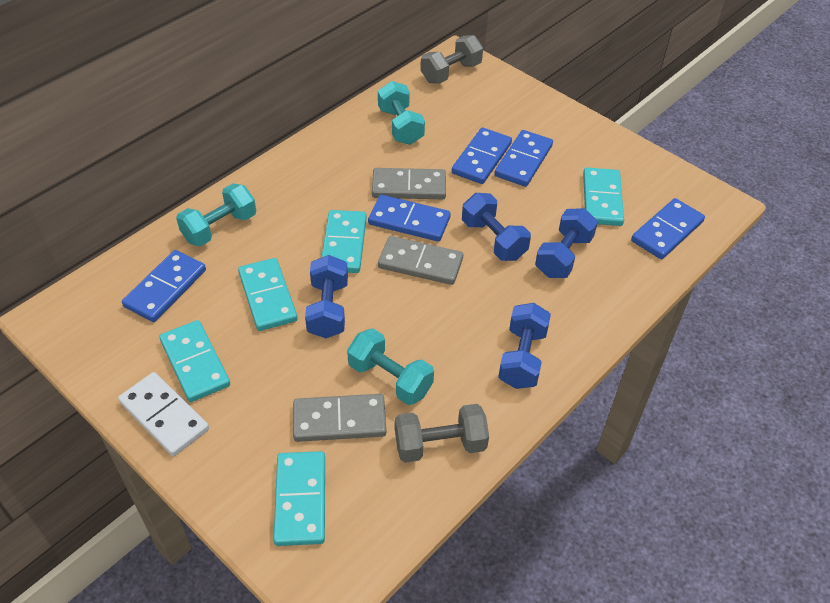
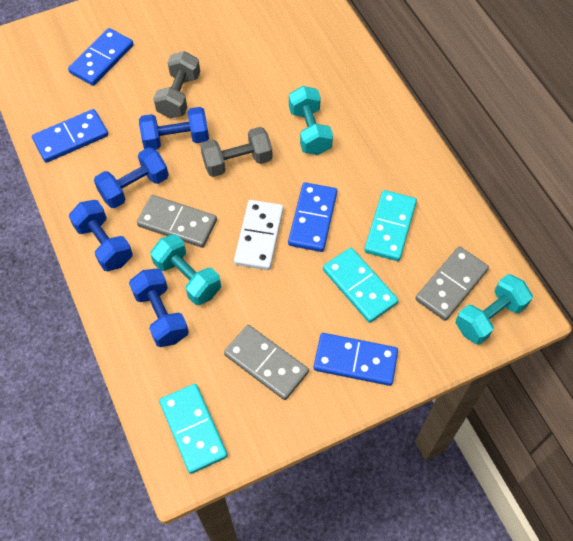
blue domino: 5 -> 4
turquoise domino: 5 -> 3

